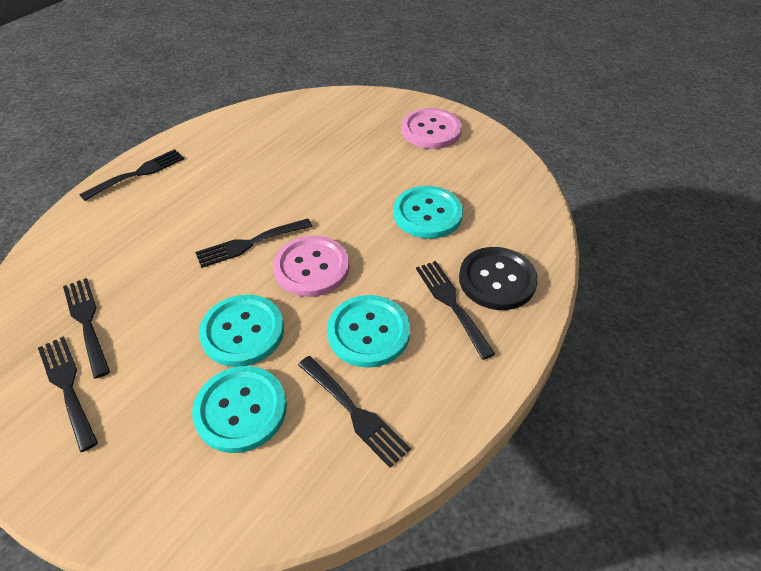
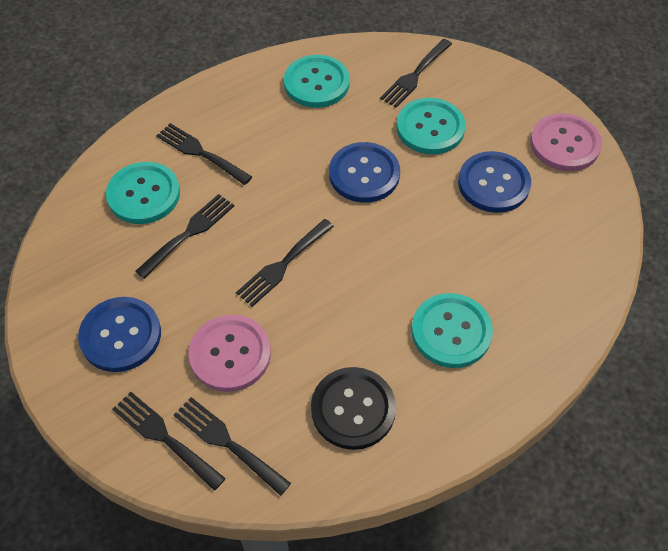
blue button: 0 -> 3

